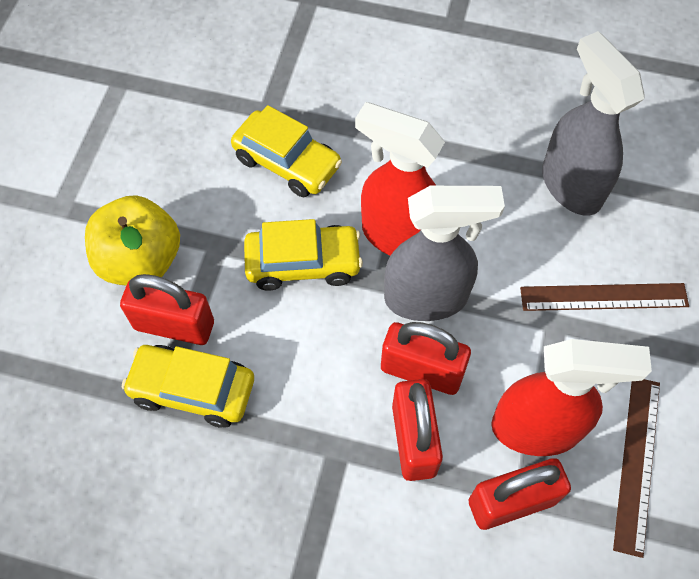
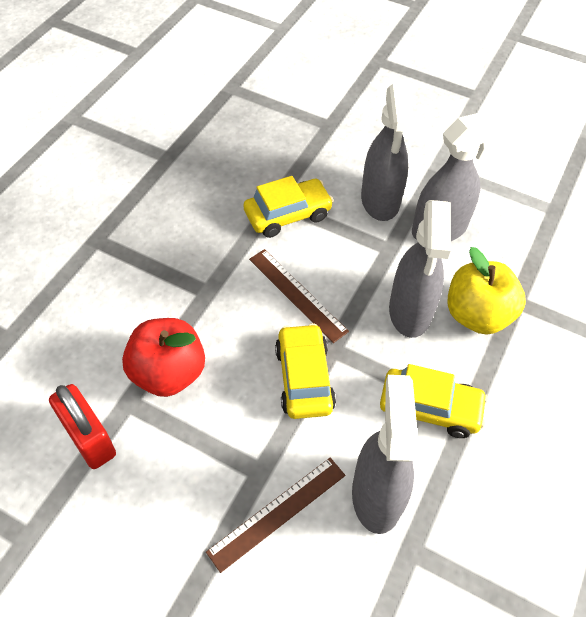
grey spray bottle: 2 -> 4
red apple: 0 -> 1
red padlock: 4 -> 1
red spray bottle: 2 -> 0

